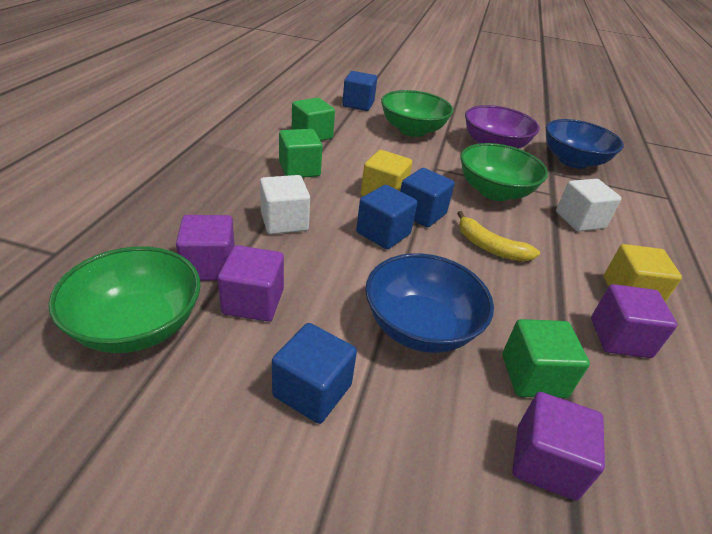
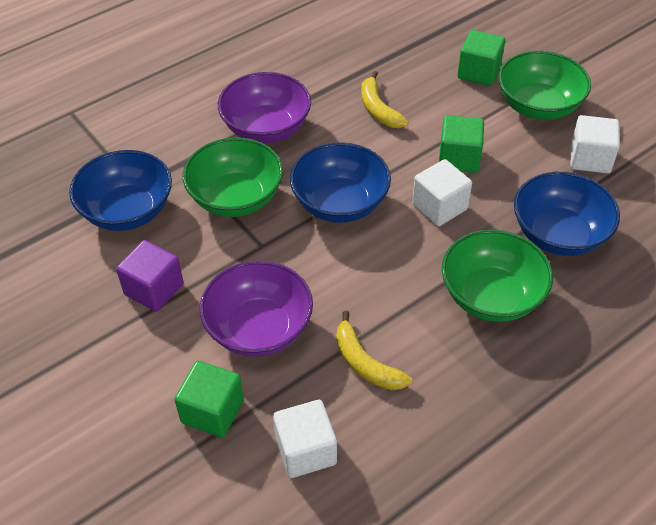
blue bowl: 2 -> 3
blue cube: 4 -> 0
purple bowl: 1 -> 2
purple cube: 4 -> 1
white cube: 2 -> 3
yellow banana: 1 -> 2
yellow cube: 2 -> 0

